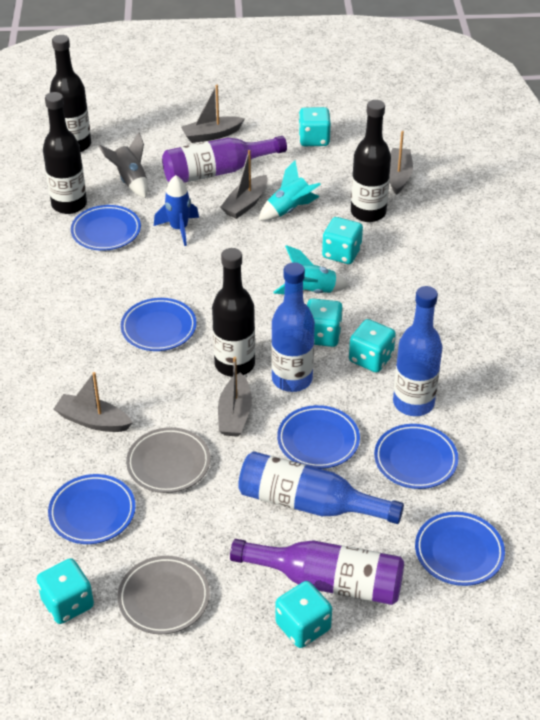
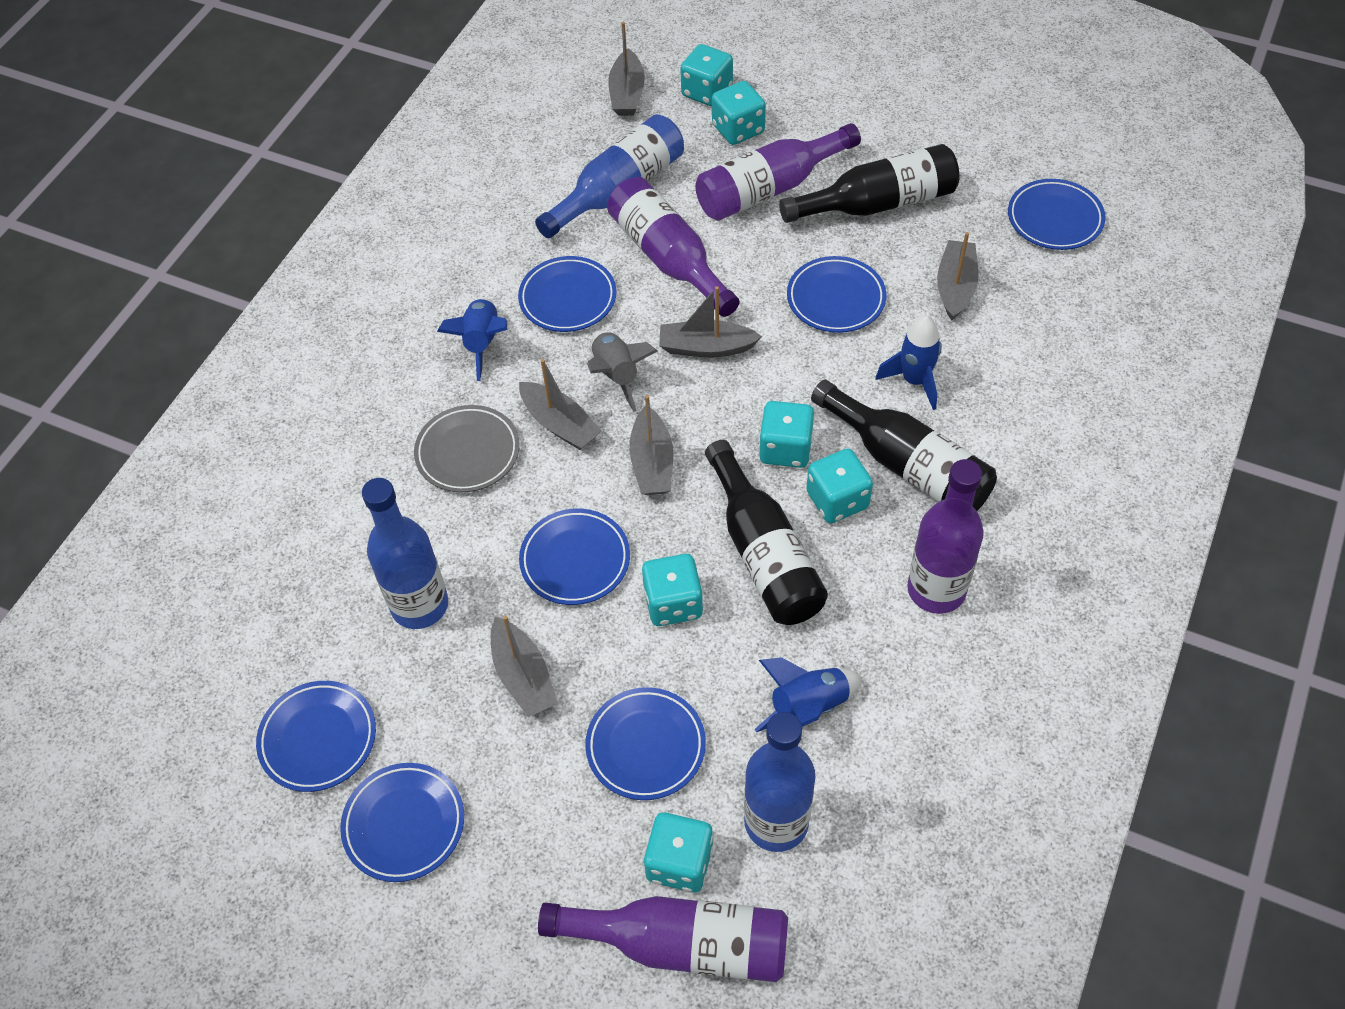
black bottle: 4 -> 3
blue plate: 6 -> 7
blue rocket: 1 -> 3
grey boat: 5 -> 6
grey plate: 2 -> 1
purple bottle: 2 -> 4
turquoise rocket: 2 -> 0

